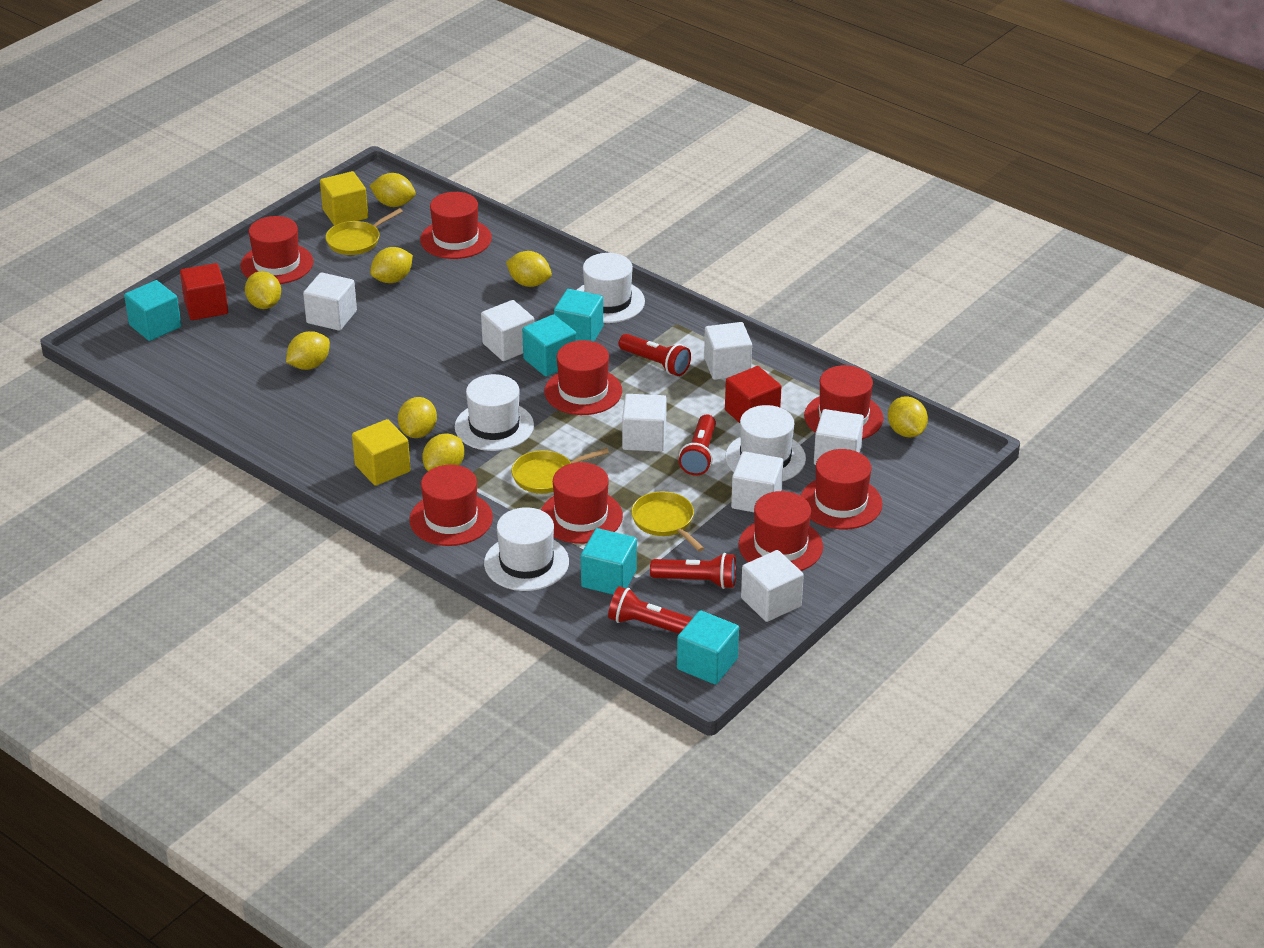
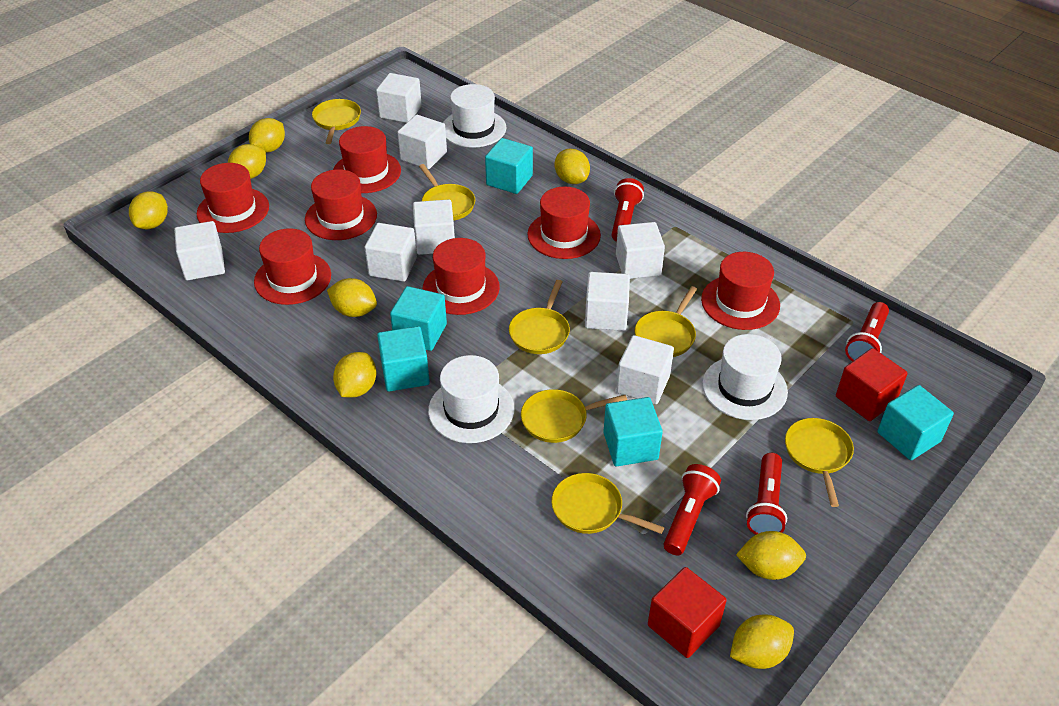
red hat: 8 -> 7
white cube: 7 -> 8
white hat: 4 -> 3
yellow cube: 2 -> 0
yellow pan: 3 -> 7

